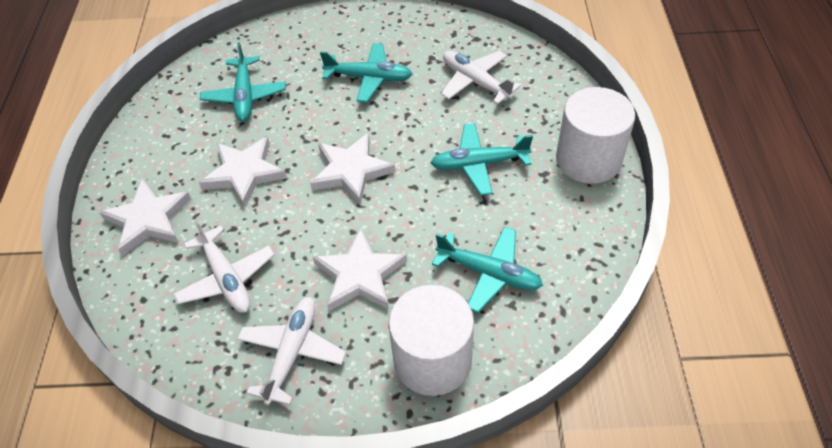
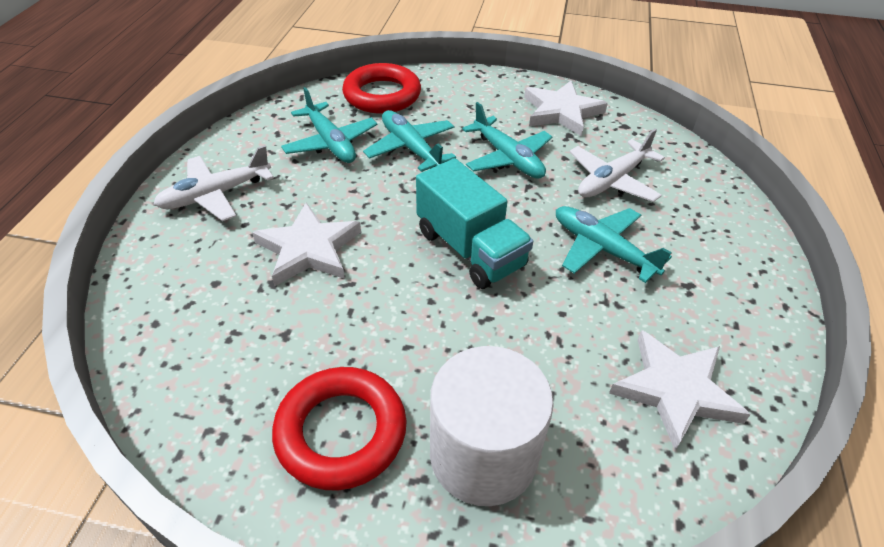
red ring: 0 -> 2
turquoise truck: 0 -> 1
white cylinder: 2 -> 1
white plane: 3 -> 2
white star: 4 -> 3

